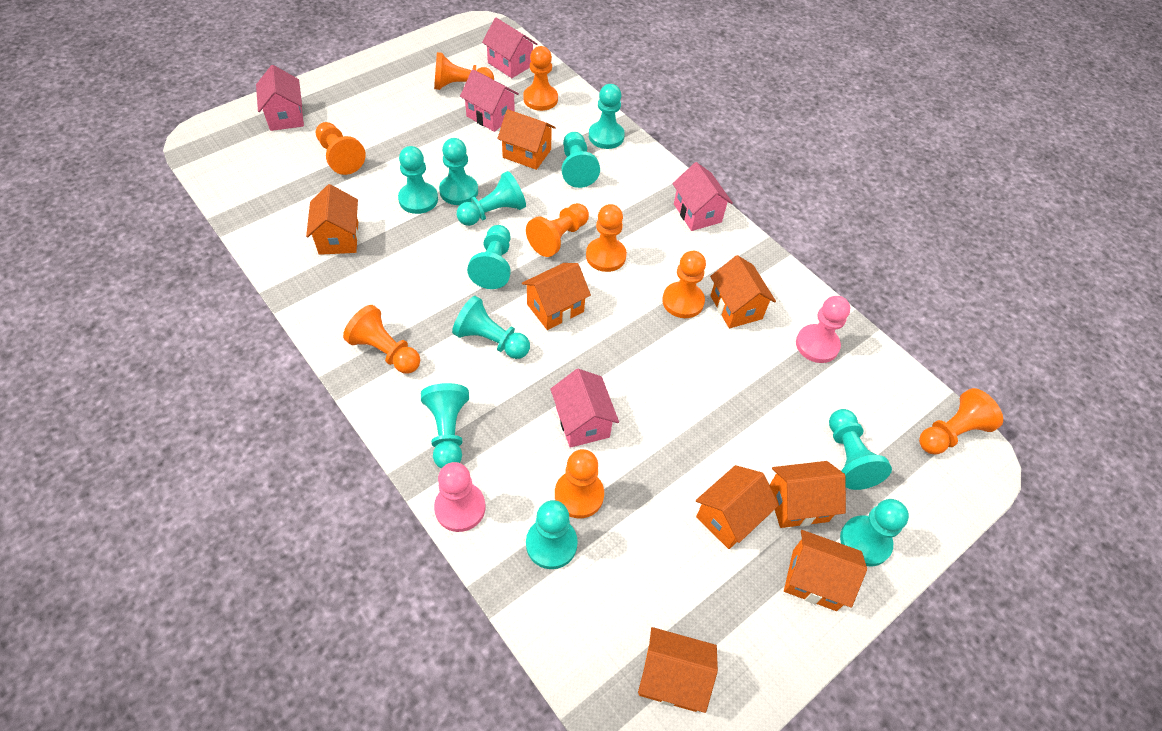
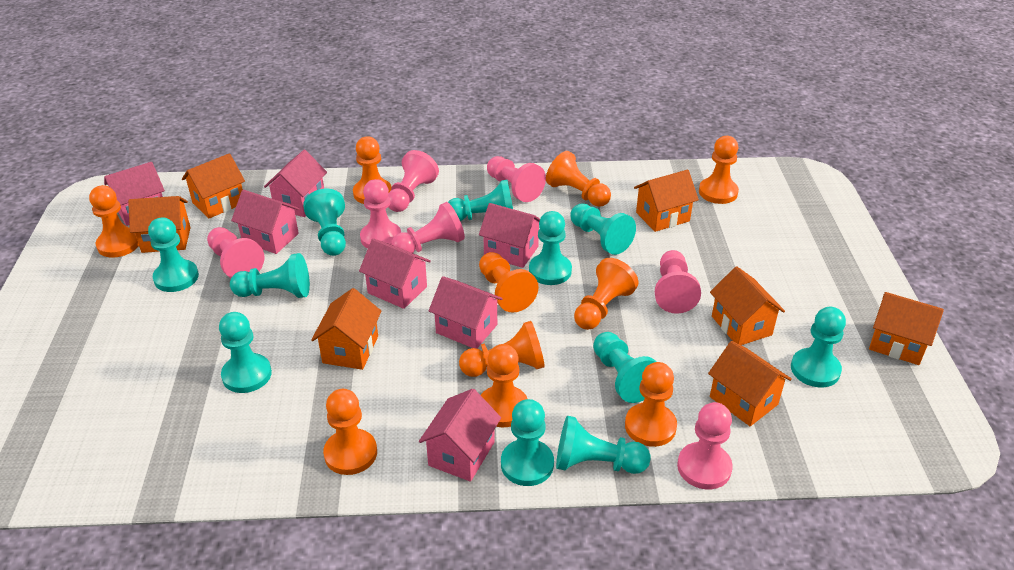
orange house: 8 -> 7
orange pawn: 9 -> 10
pink house: 5 -> 7
pink pawn: 2 -> 7

